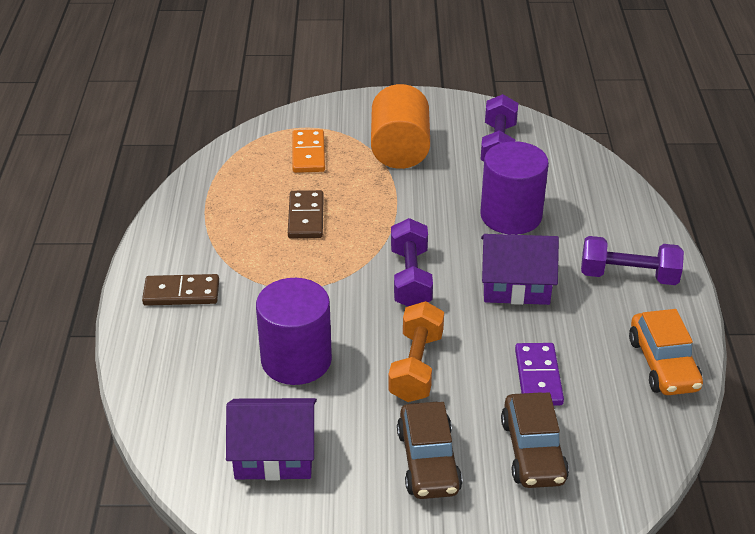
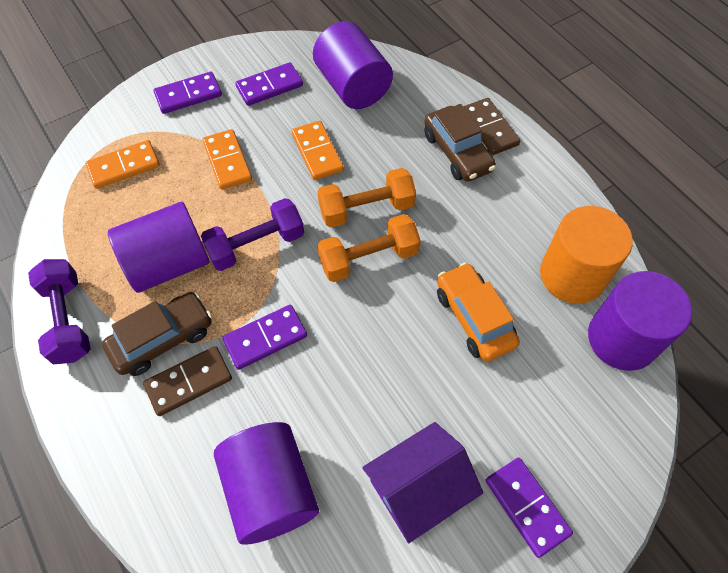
orange domino: 1 -> 3
orange dumbbell: 1 -> 2
purple cylinder: 2 -> 4
purple domino: 1 -> 4
purple dumbbell: 3 -> 2
purple house: 2 -> 1

